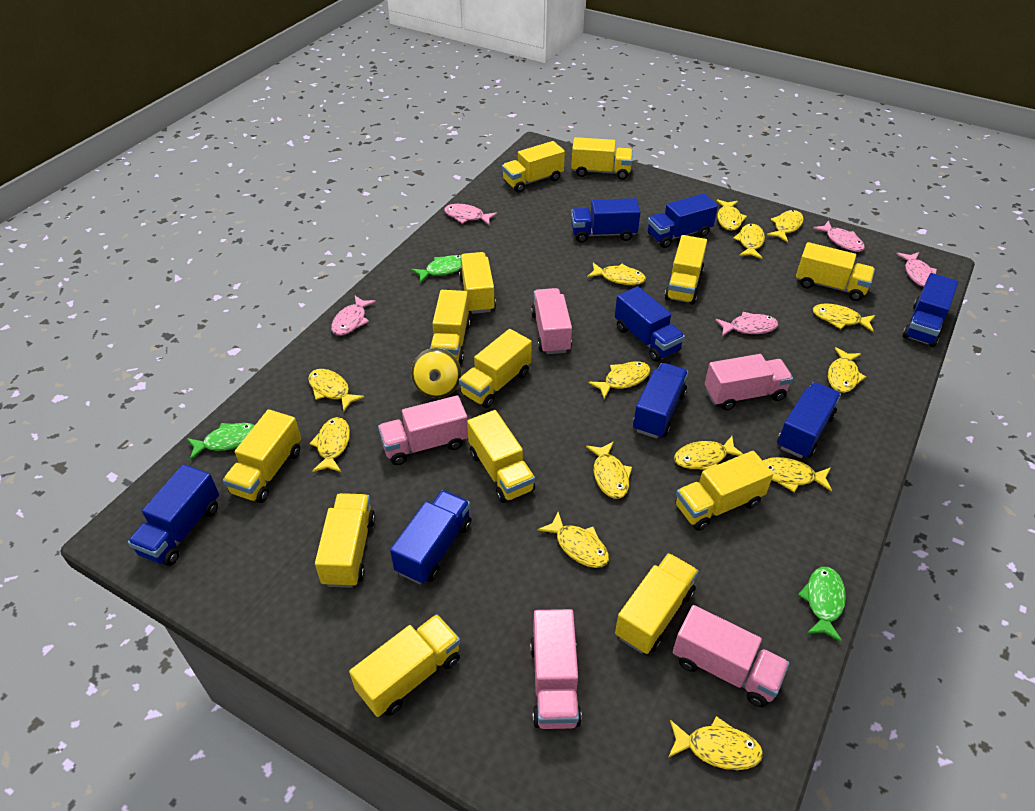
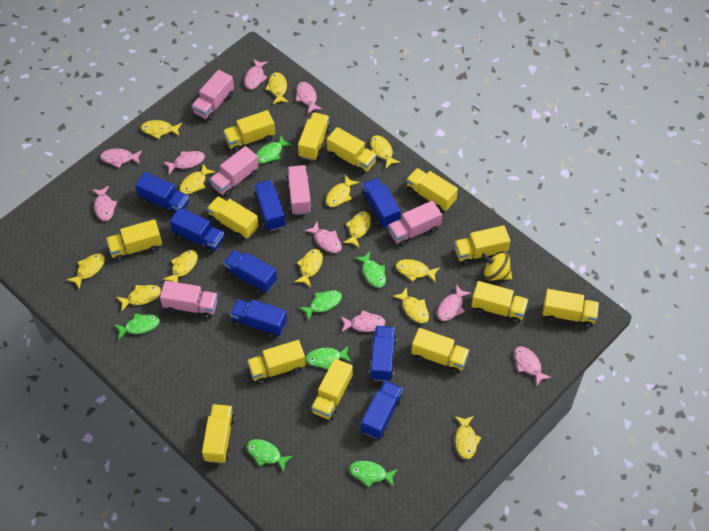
green fish: 3 -> 7
pink fish: 5 -> 9
yellow fish: 14 -> 13

